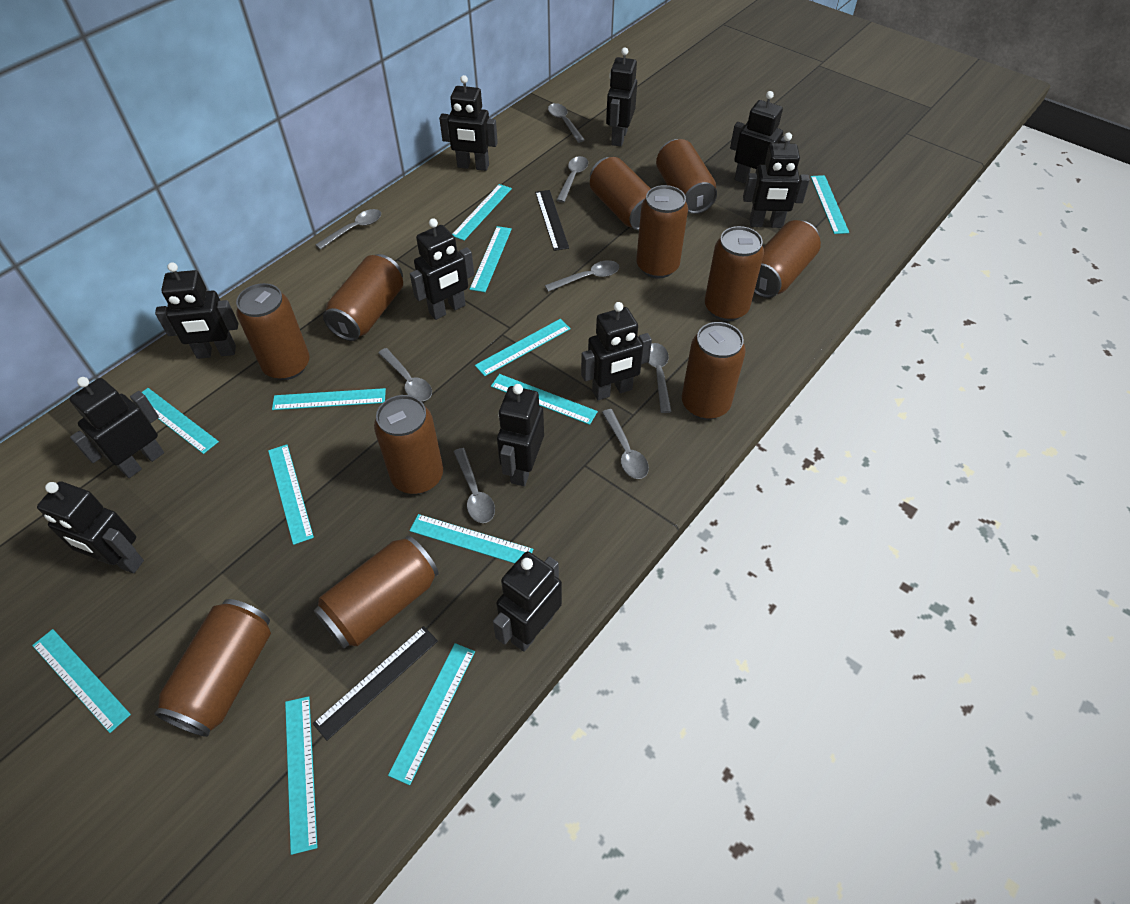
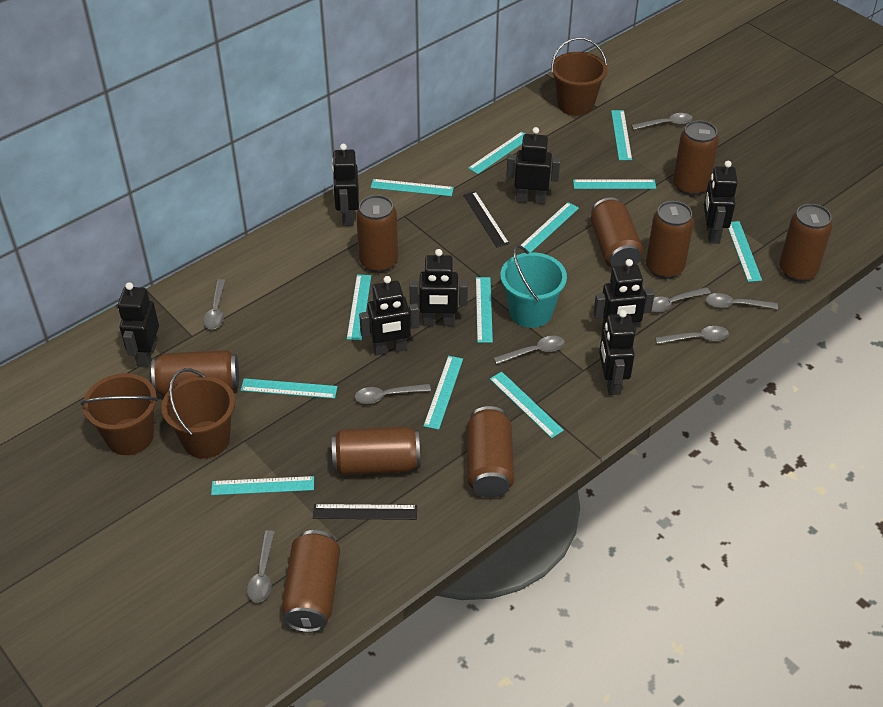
black robot: 11 -> 8
brown bucket: 0 -> 3
brown can: 11 -> 9
turquoise bucket: 0 -> 1

